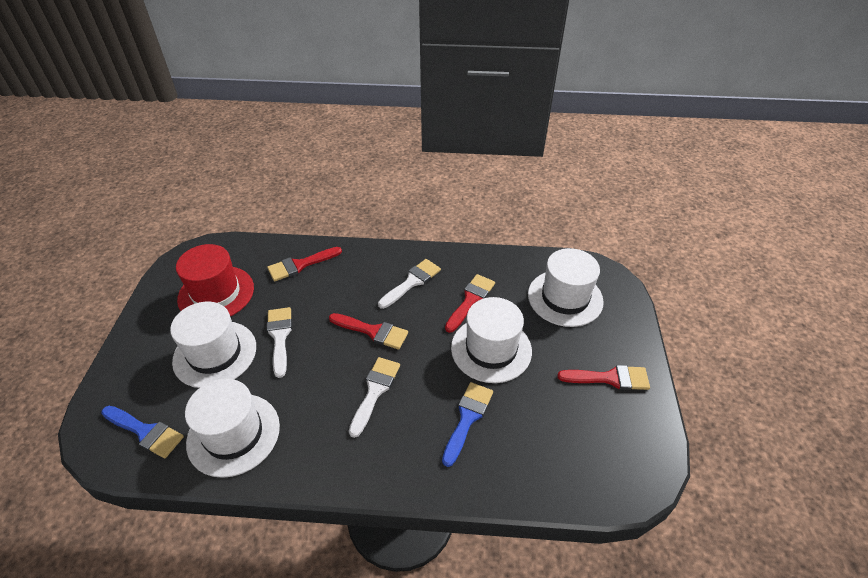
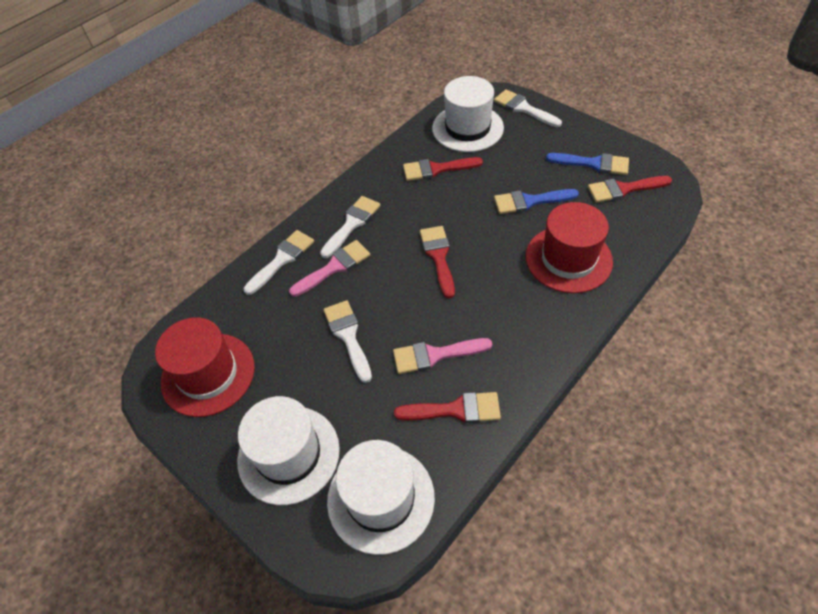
pink brush: 0 -> 2
red hat: 1 -> 2
white brush: 3 -> 4
white hat: 4 -> 3

